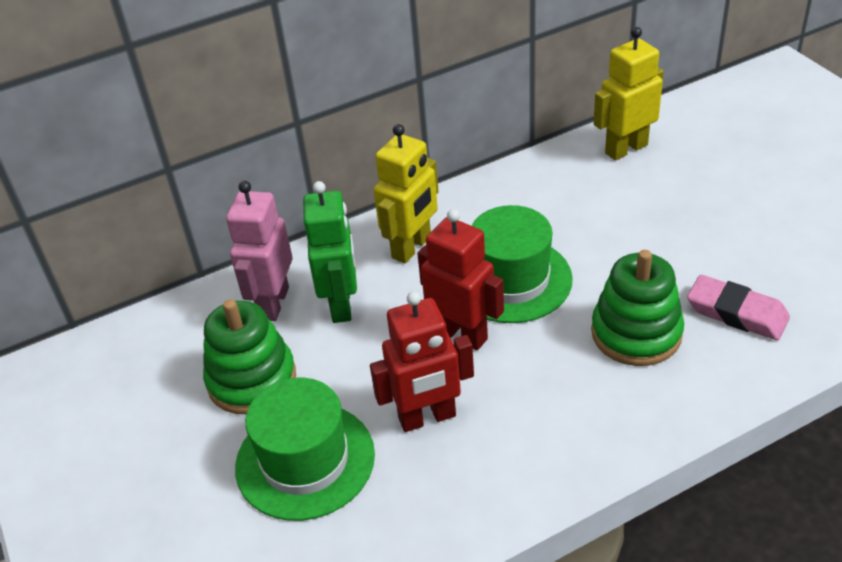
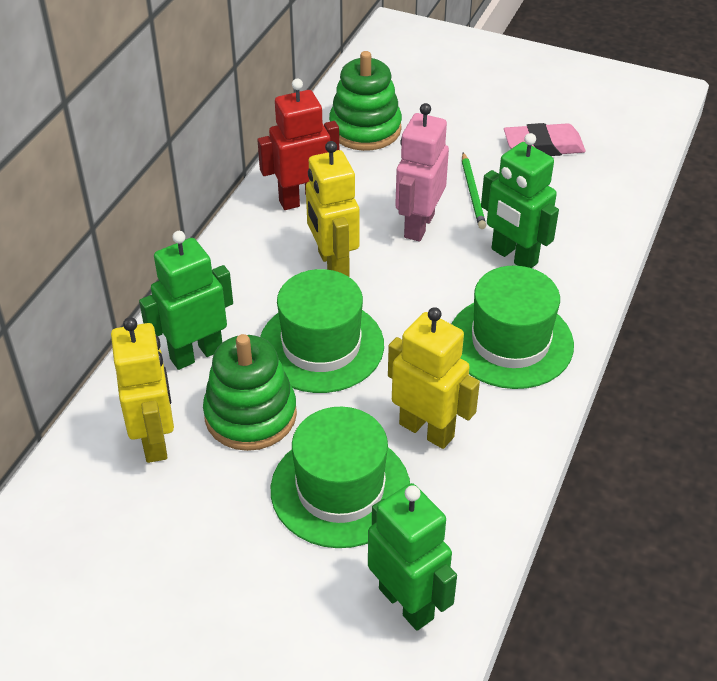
green hat: 2 -> 3
green pencil: 0 -> 1
green robot: 1 -> 3
red robot: 2 -> 1
yellow robot: 2 -> 3

